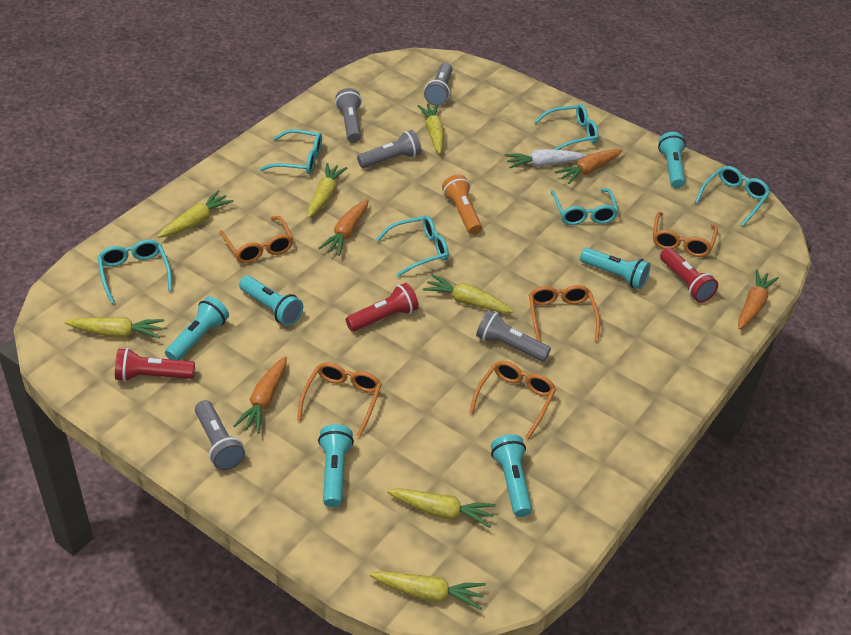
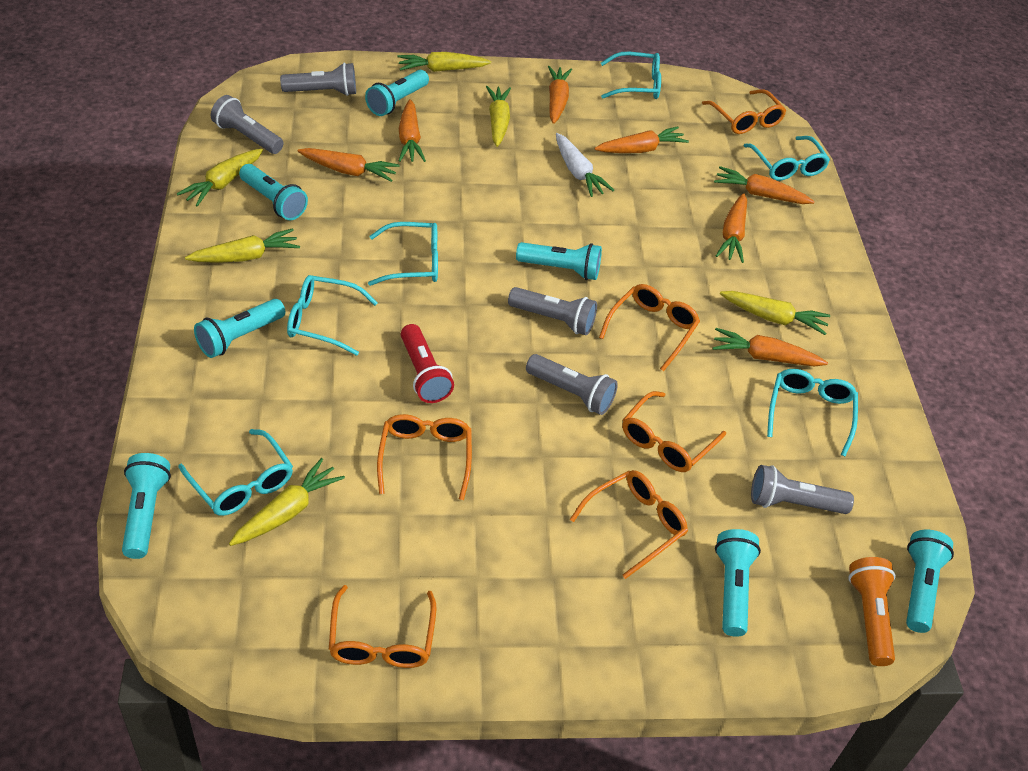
orange carrot: 4 -> 7
orange glasses: 5 -> 6
red flashlight: 3 -> 1
turquoise flashlight: 6 -> 7
yellow carrot: 7 -> 6

